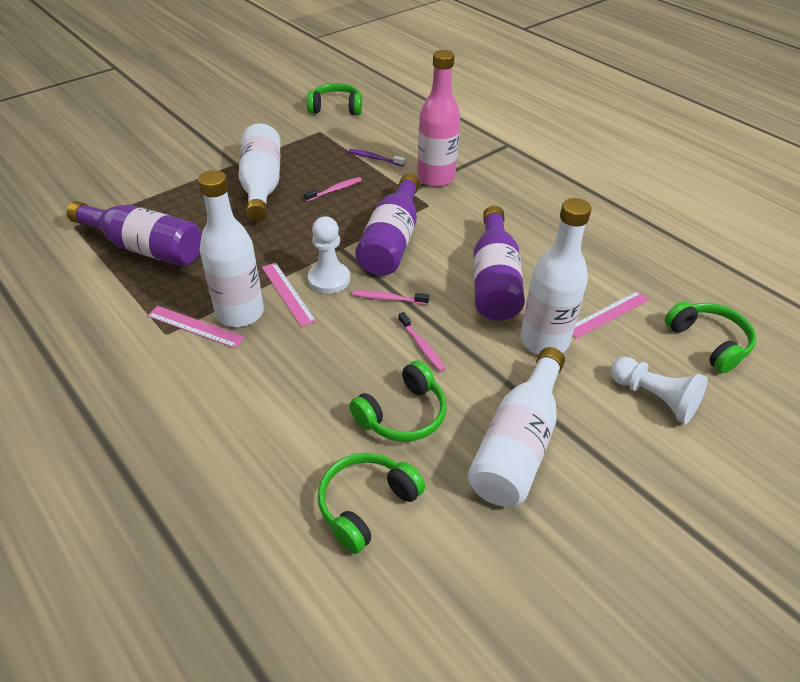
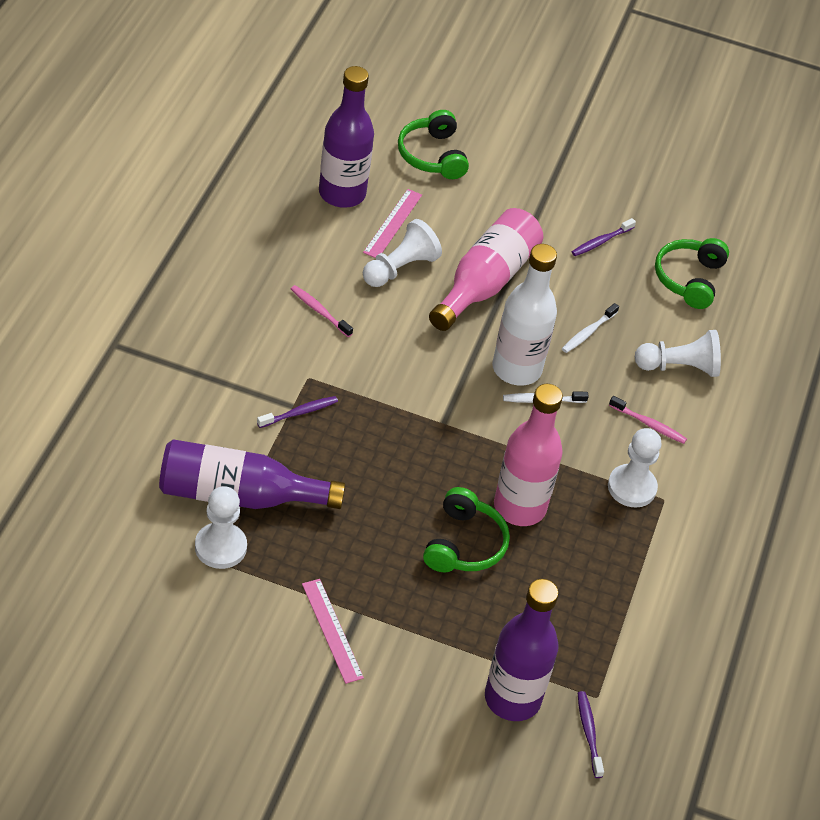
green headphones: 4 -> 3
pink bottle: 1 -> 2
pink ruler: 3 -> 2
pink toothbrush: 3 -> 2
purple toothbrush: 1 -> 3
white bottle: 4 -> 1
white pawn: 2 -> 4
white toothbrush: 0 -> 2

